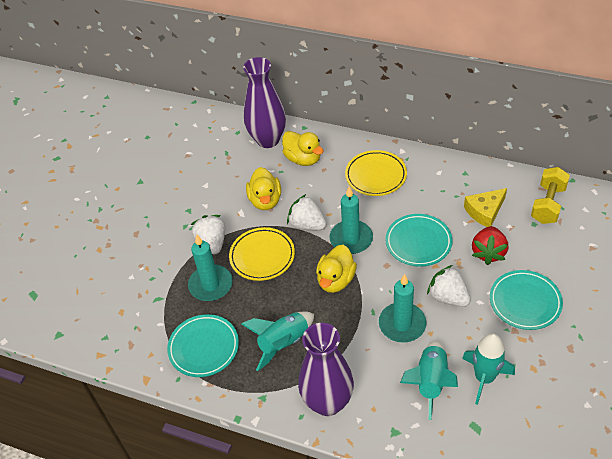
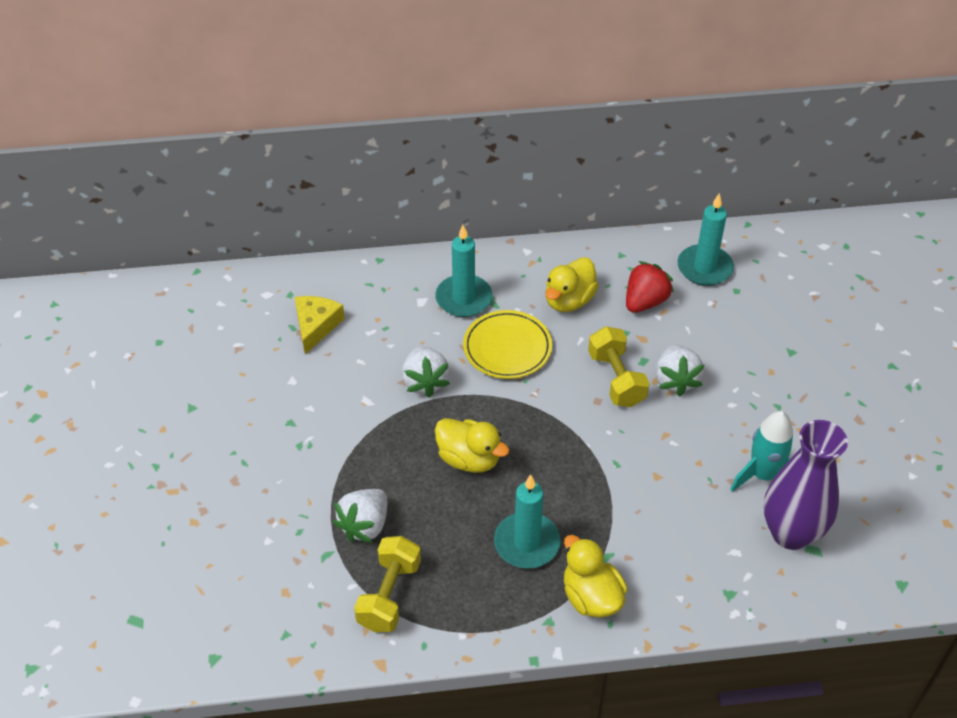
purple vase: 2 -> 1
turquoise plate: 3 -> 0
turquoise rocket: 3 -> 1
yellow dumbbell: 1 -> 2
yellow plate: 2 -> 1

